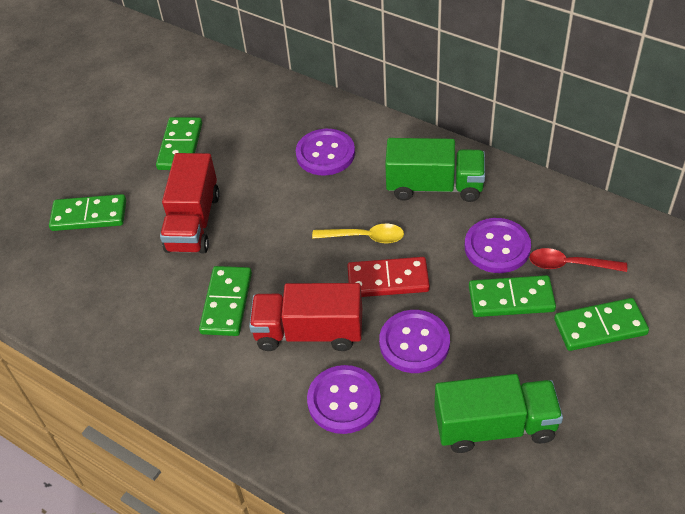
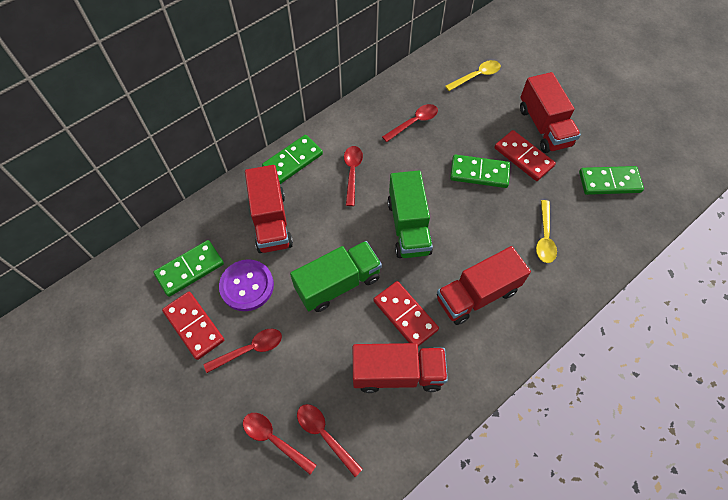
green domino: 5 -> 4
purple button: 4 -> 1
red domino: 1 -> 3
red spoon: 1 -> 5
red truck: 2 -> 4
yellow spoon: 1 -> 2

